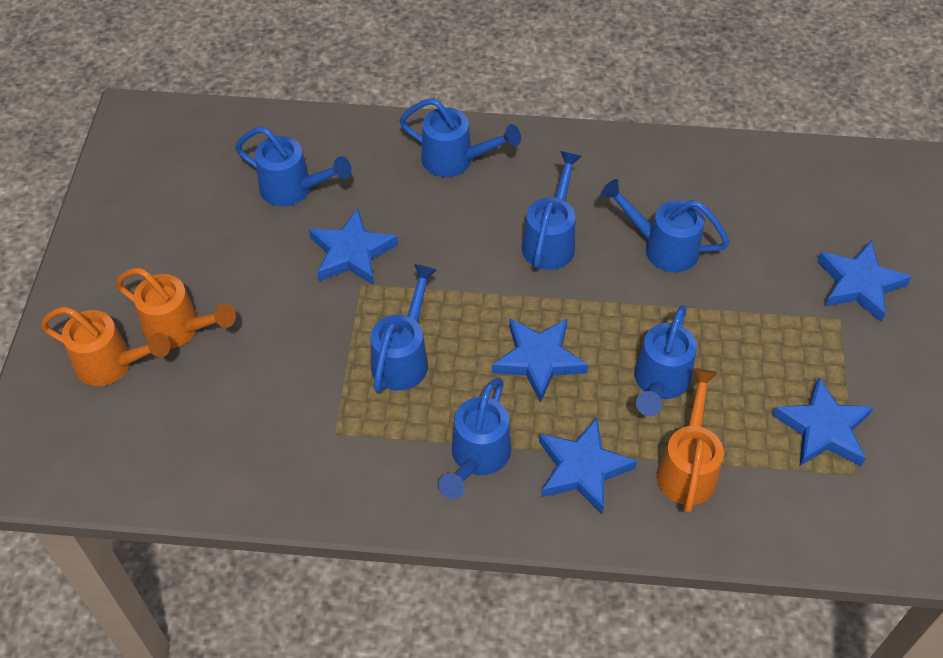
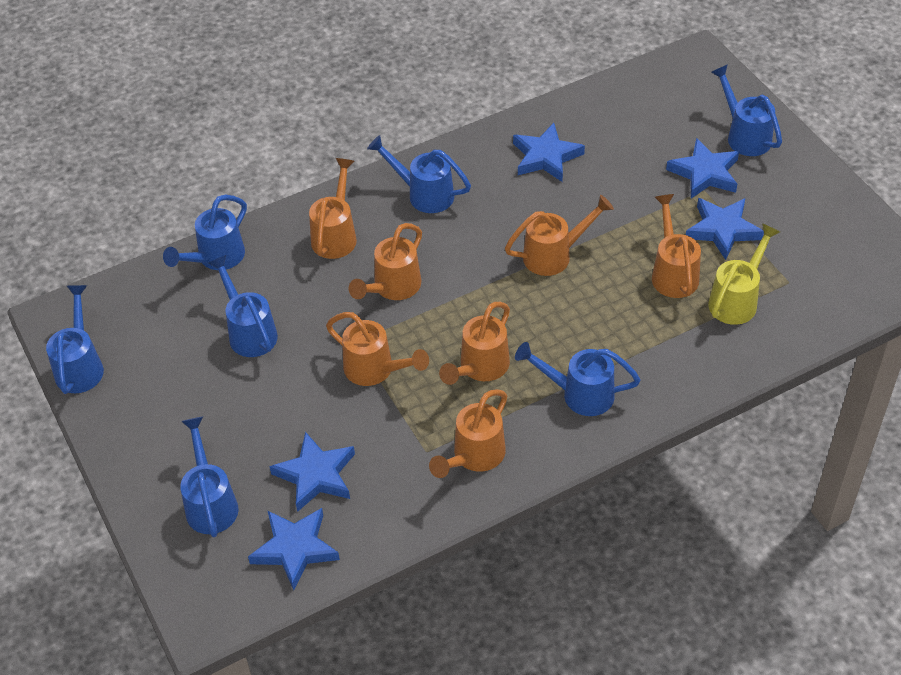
orange watering can: 3 -> 7
yellow watering can: 0 -> 1

